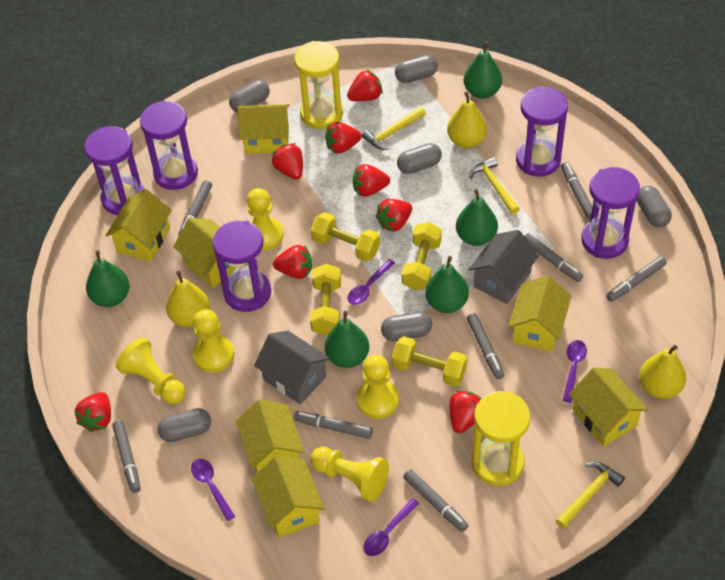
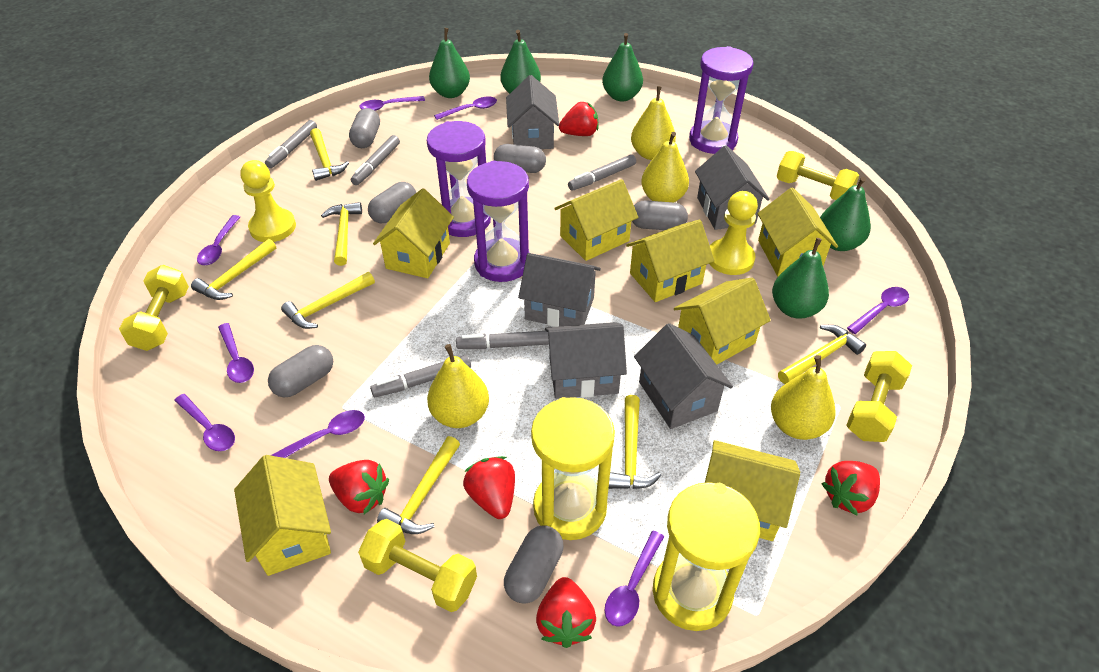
grey house: 2 -> 5
grey marker: 8 -> 5
purple hourglass: 5 -> 3
purple spoon: 4 -> 8
red strawberry: 8 -> 5
yellow hammer: 3 -> 7
yellow pawn: 5 -> 2
yellow pear: 3 -> 4

